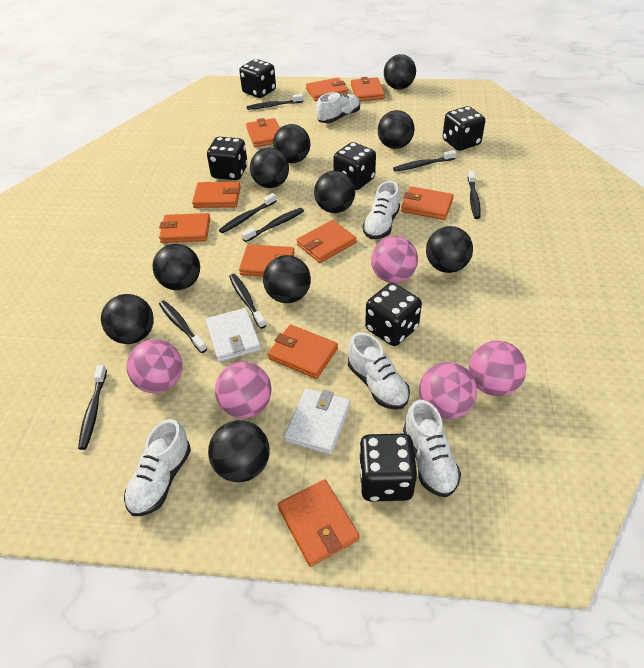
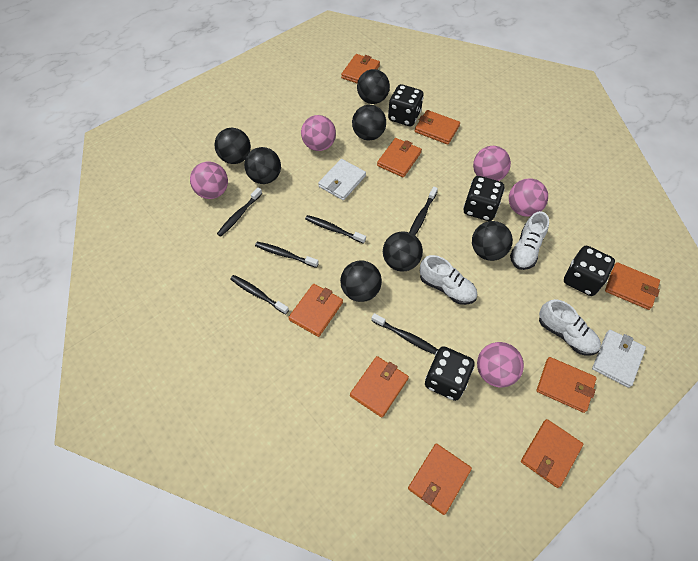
black ball: 10 -> 7
black dice: 6 -> 4
black toothbrush: 8 -> 6
orange wallet: 10 -> 9
white shoe: 5 -> 3

